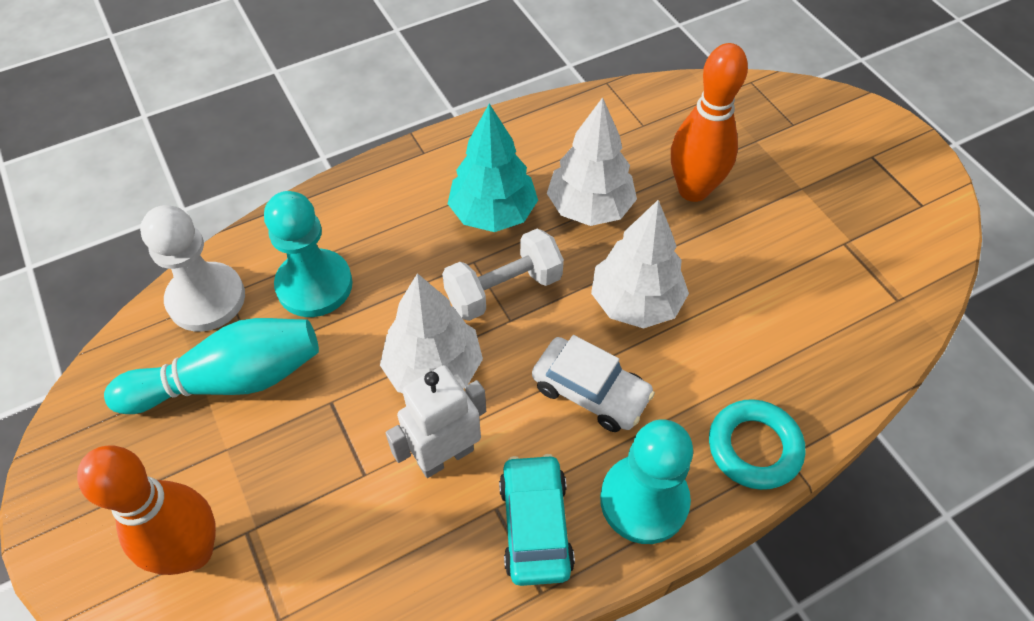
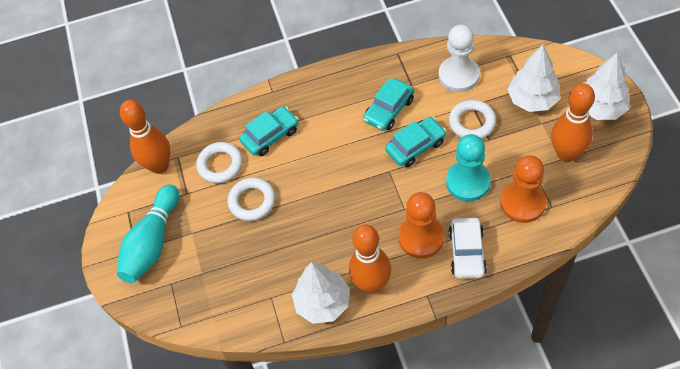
orange bowling pin: 2 -> 3
orange pawn: 0 -> 2
turquoise car: 1 -> 3
turquoise pawn: 2 -> 1
turquoise ring: 1 -> 0
turquoise tree: 1 -> 0
white dumbbell: 1 -> 0
white ring: 0 -> 3
white robot: 1 -> 0

